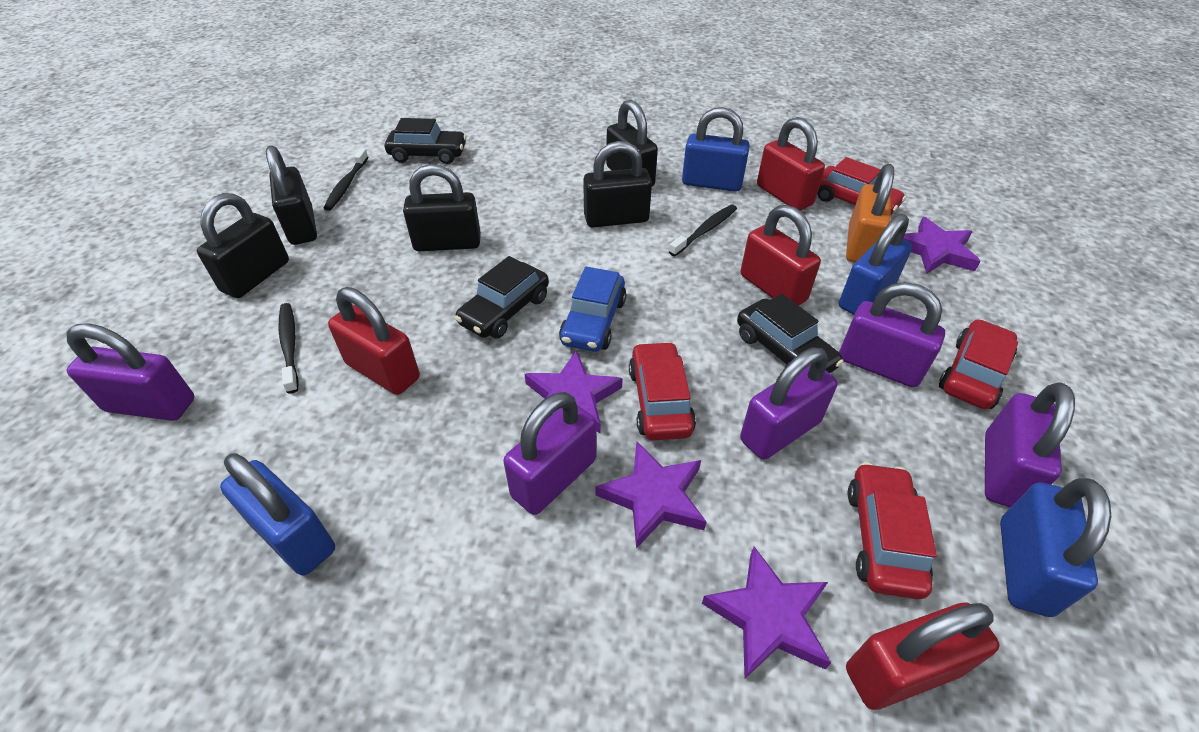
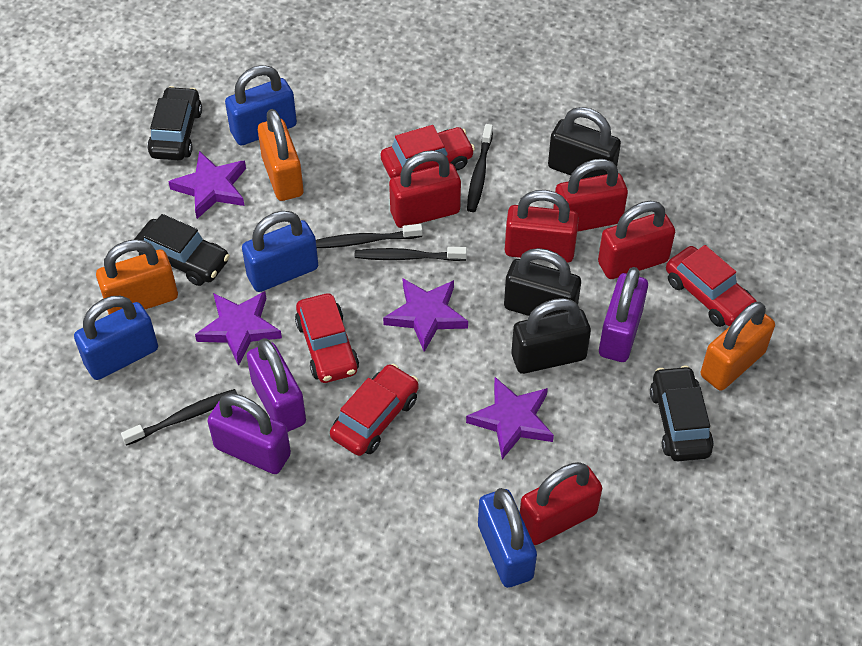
black padlock: 5 -> 3
black toothbrush: 3 -> 4
blue car: 1 -> 0
orange padlock: 1 -> 3
purple padlock: 5 -> 3
red padlock: 4 -> 5

